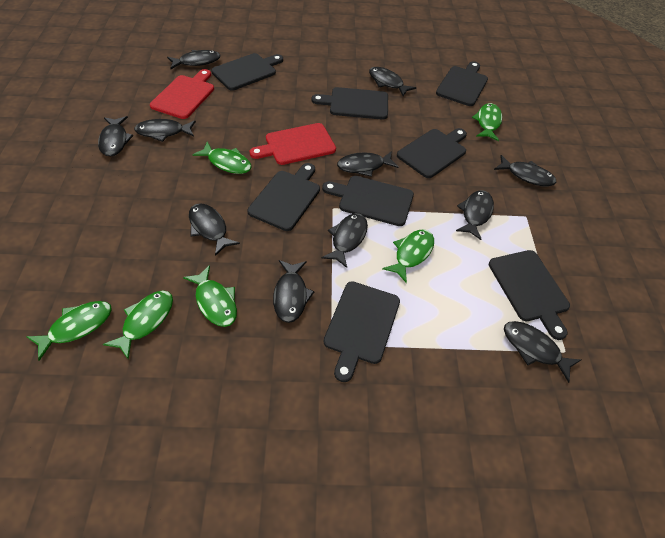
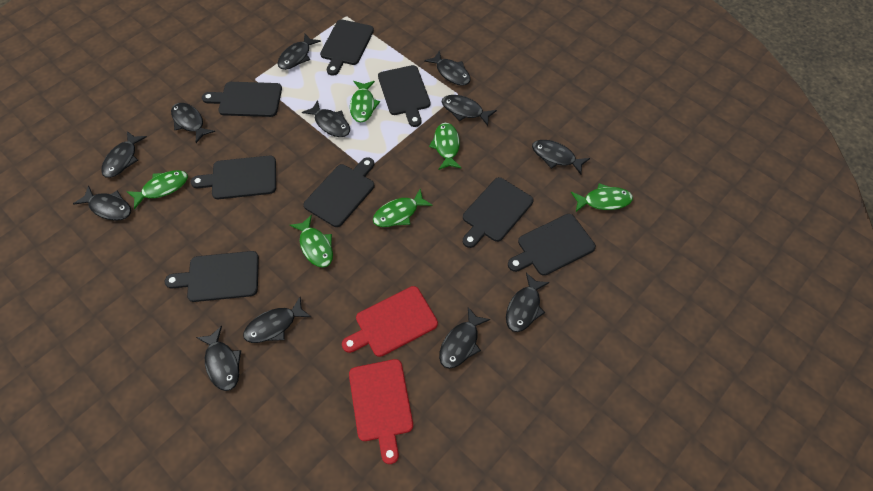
black fish: 11 -> 12

